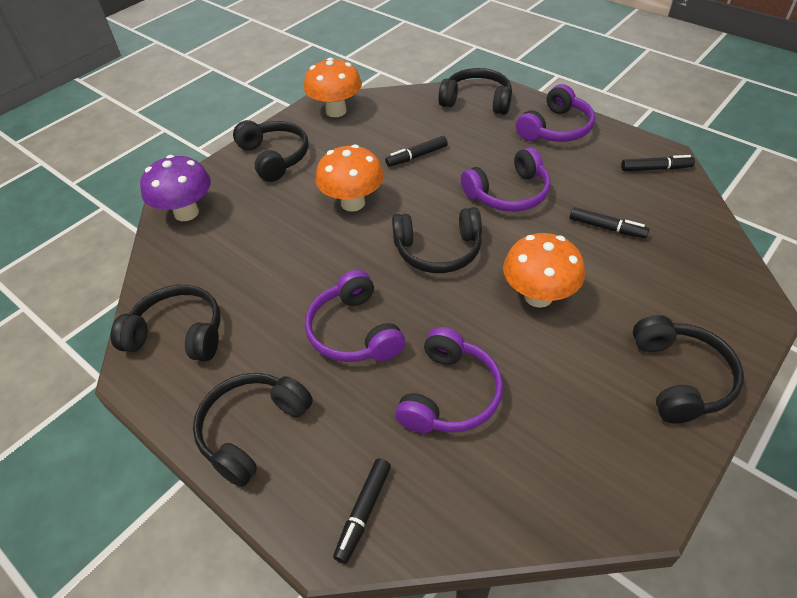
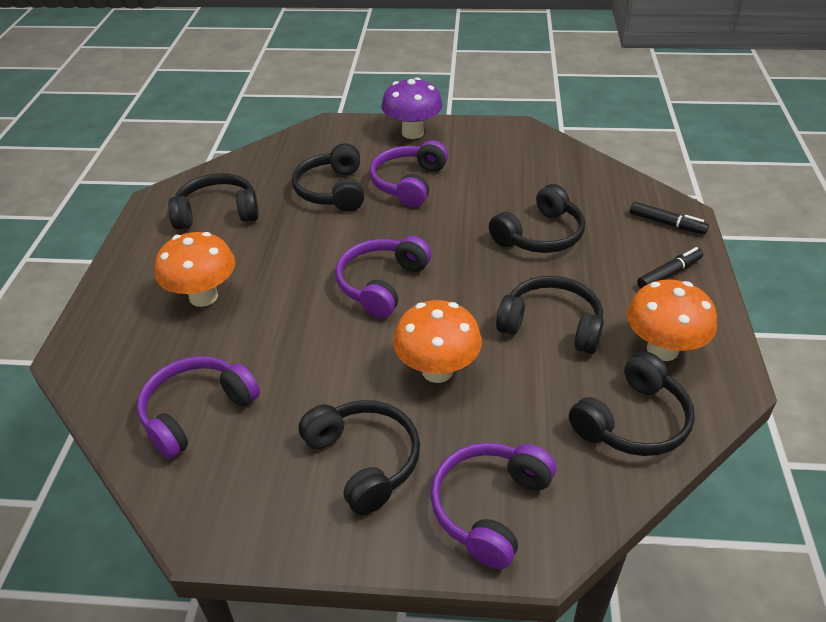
black marker: 4 -> 2

